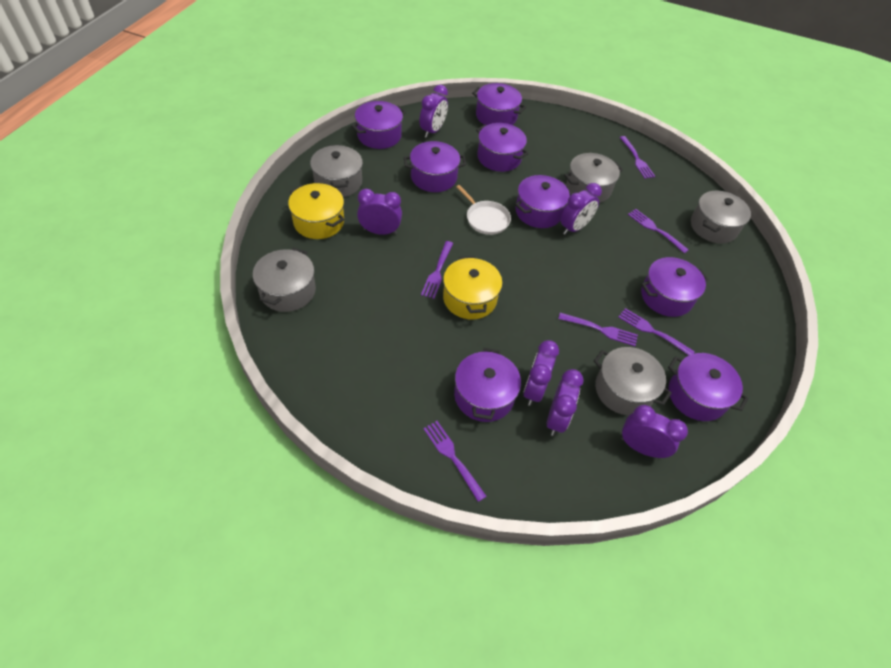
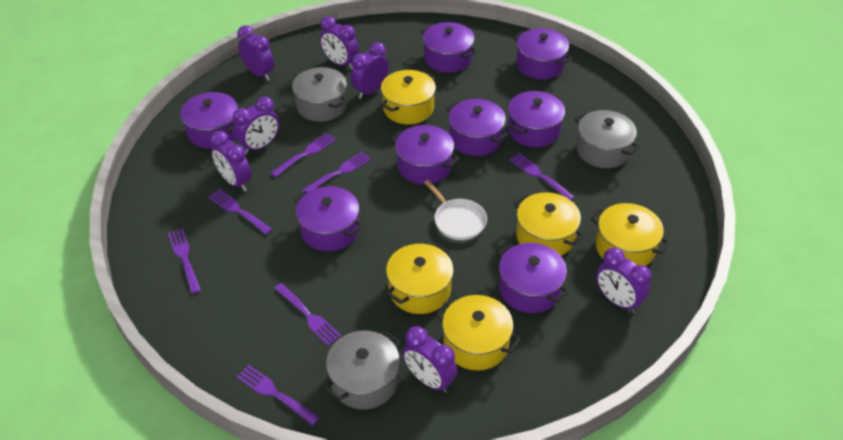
grey pot: 5 -> 3
purple clock: 6 -> 7
purple fork: 6 -> 7
yellow pot: 2 -> 5

